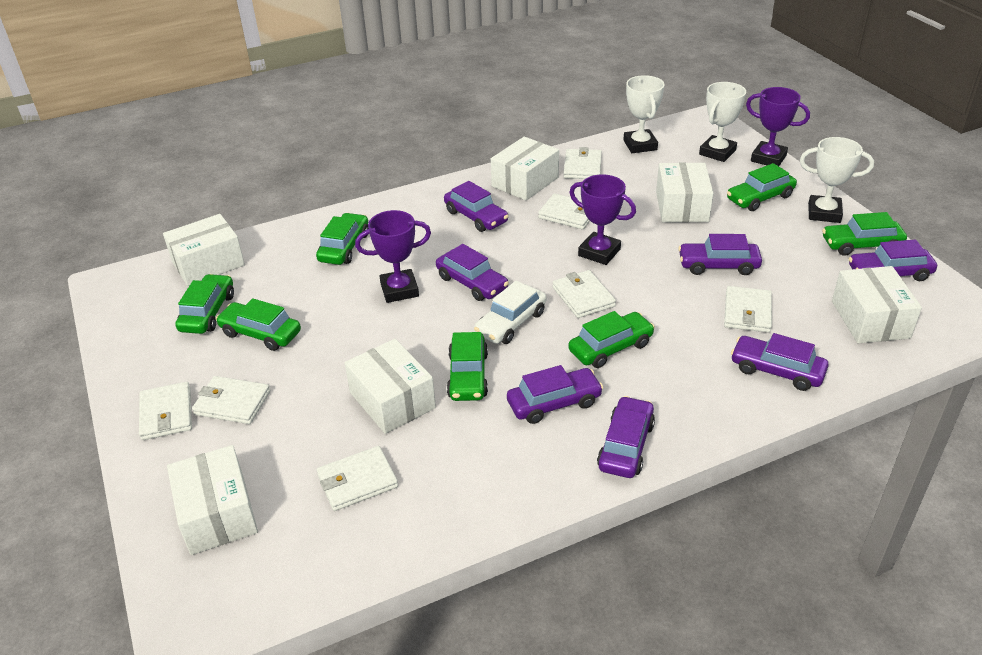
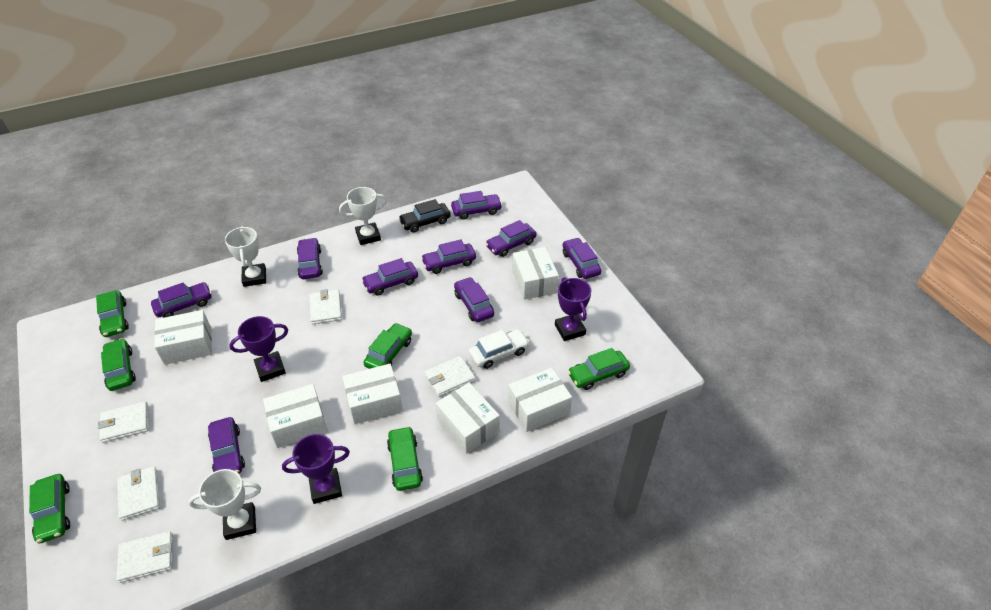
black car: 0 -> 1
green car: 7 -> 6
purple car: 7 -> 9
white wallet: 7 -> 5

